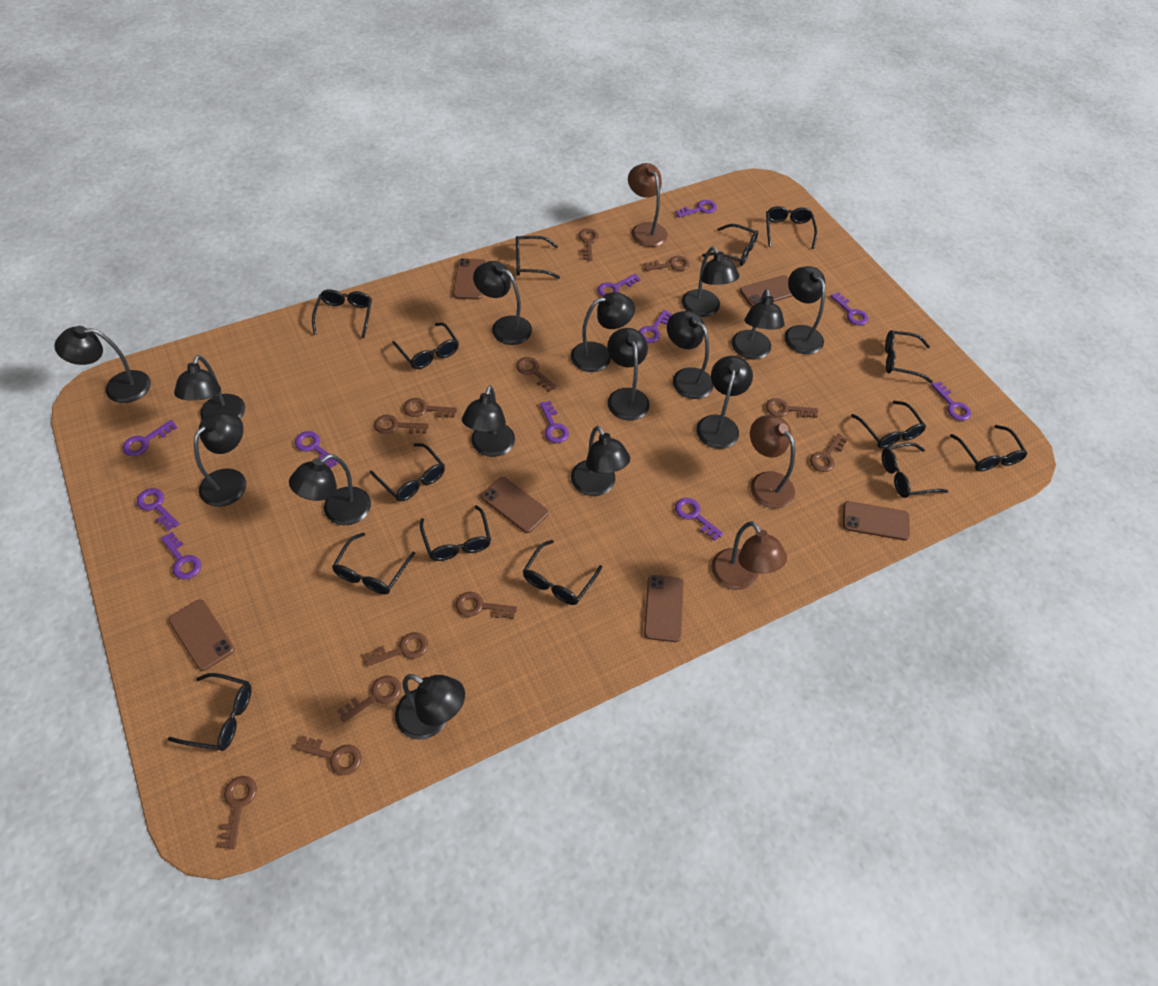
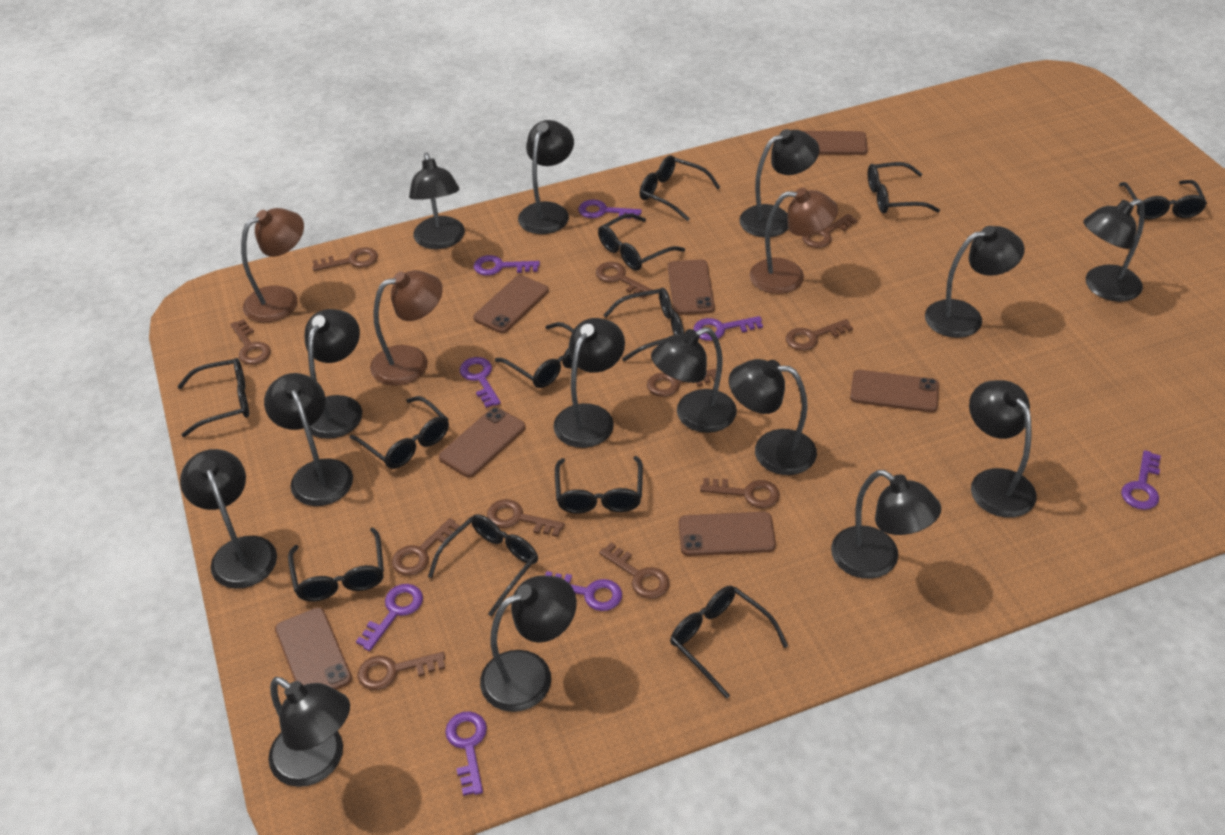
black glasses: 14 -> 12
brown key: 12 -> 11
brown phone: 6 -> 7
purple key: 11 -> 8

